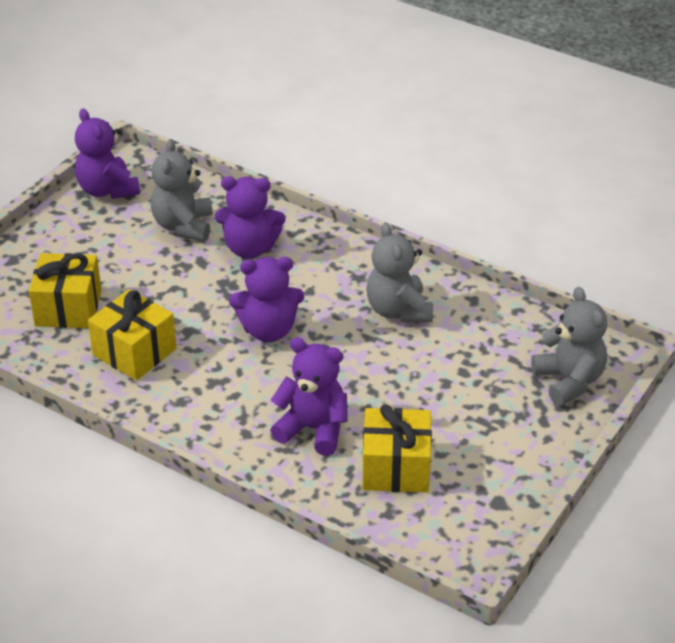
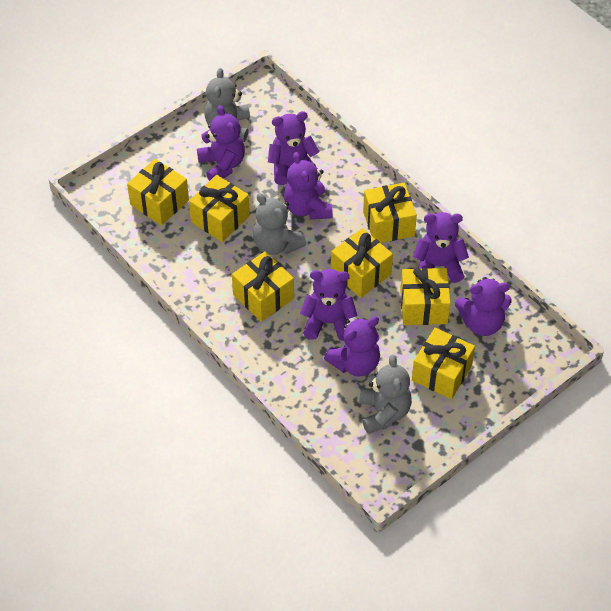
purple teddy bear: 4 -> 7
yellow gift: 3 -> 7

